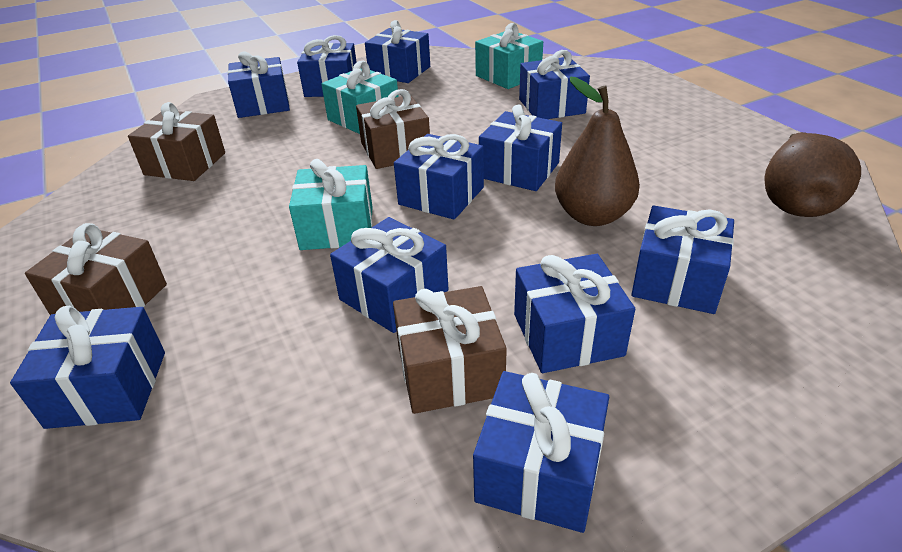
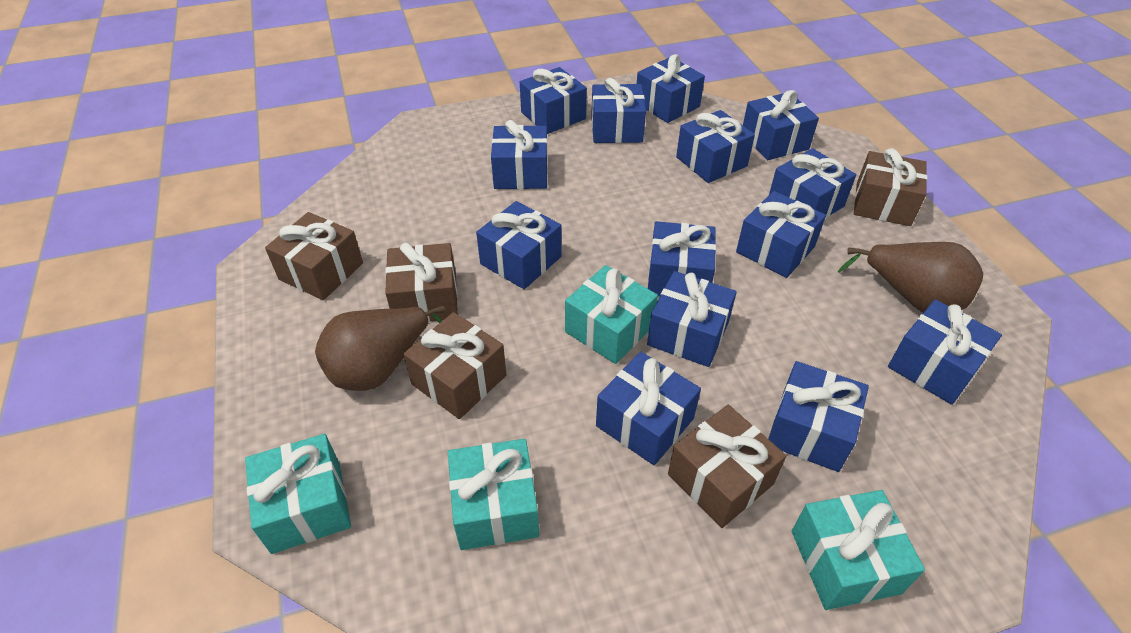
blue gift: 11 -> 14
brown gift: 4 -> 5
turquoise gift: 3 -> 4

